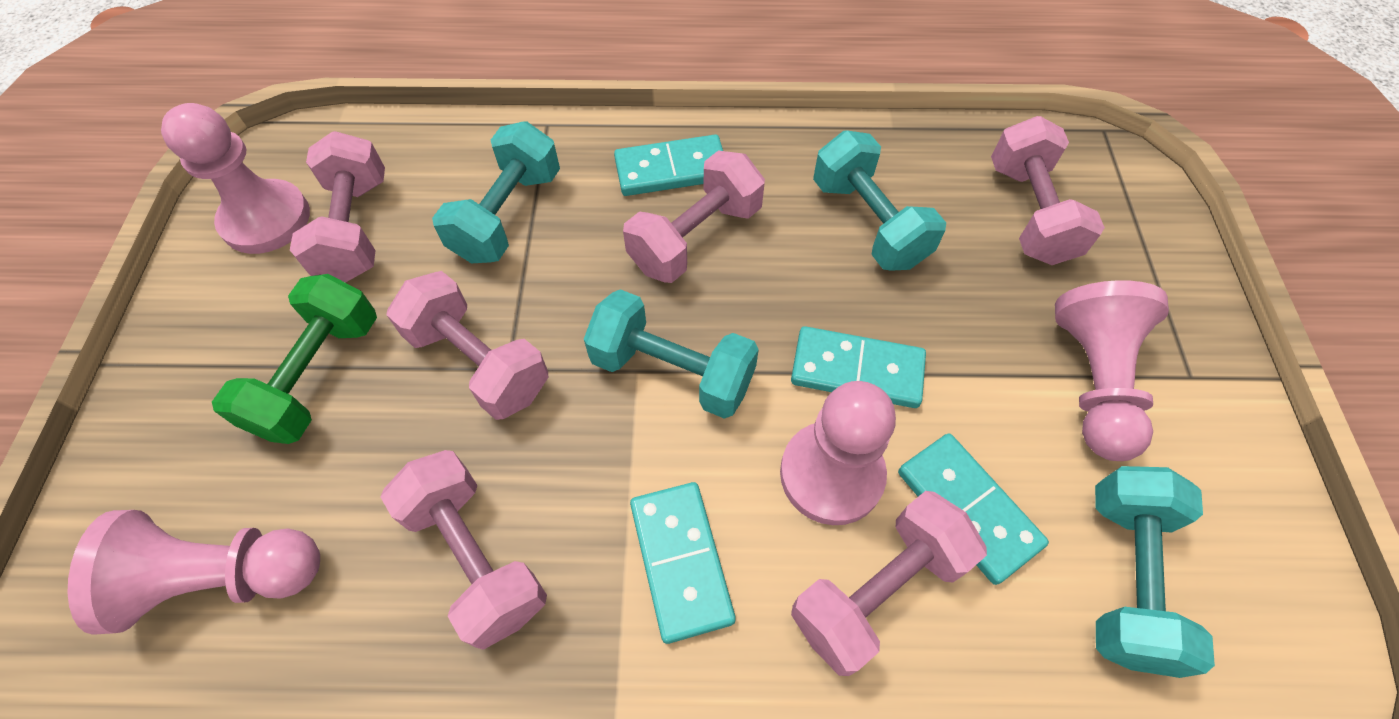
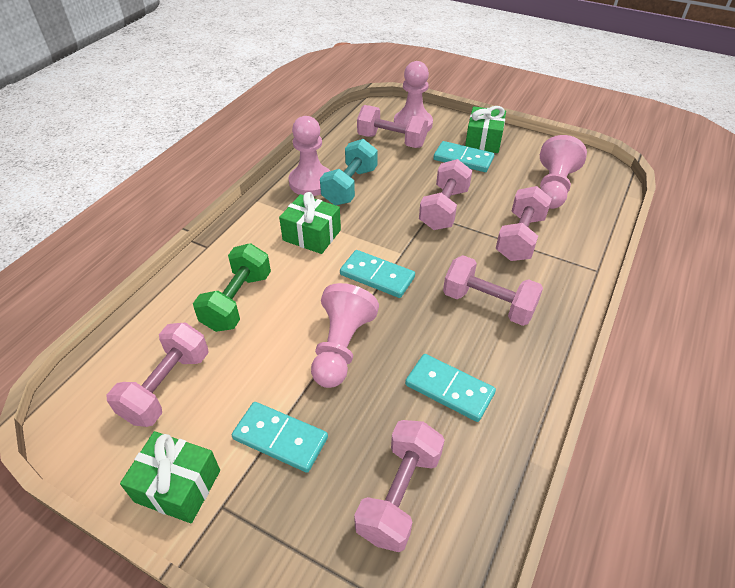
green gift: 0 -> 3
turquoise dumbbell: 4 -> 1

